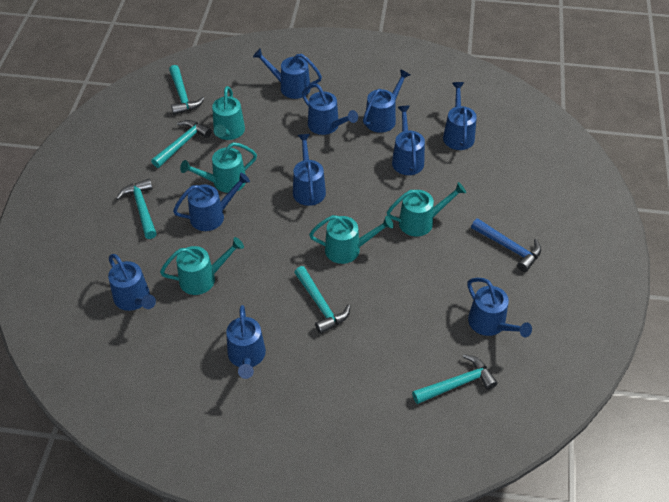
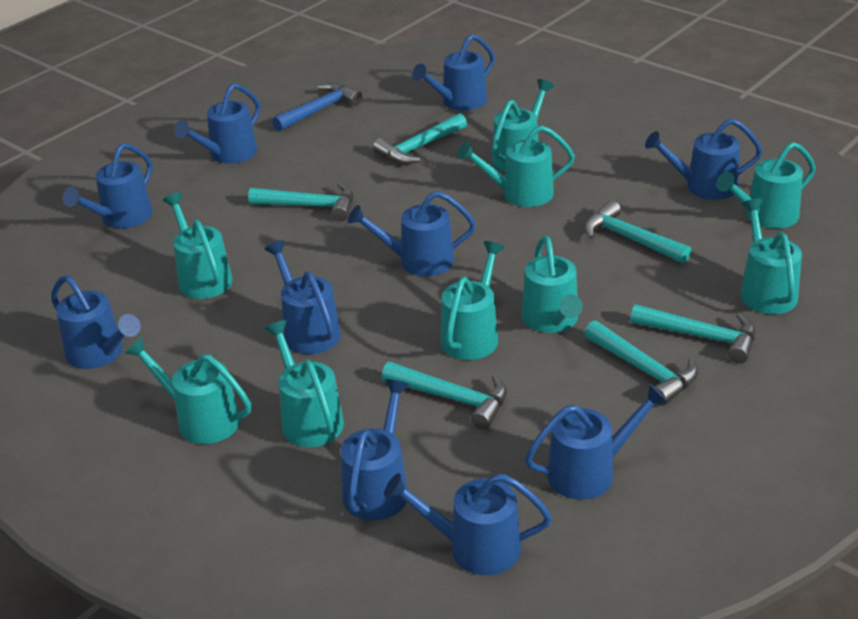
turquoise hammer: 5 -> 6
turquoise watering can: 5 -> 9

